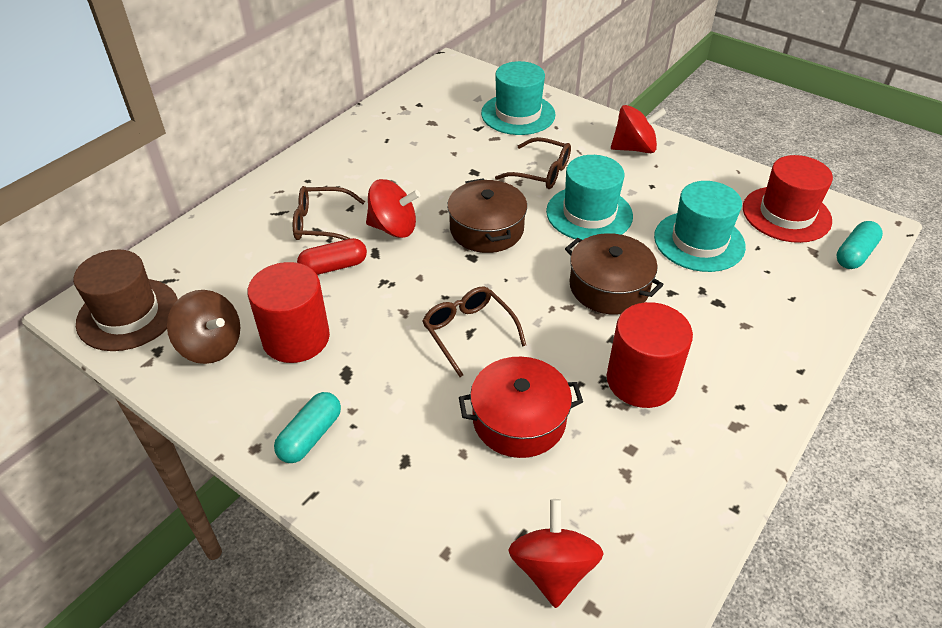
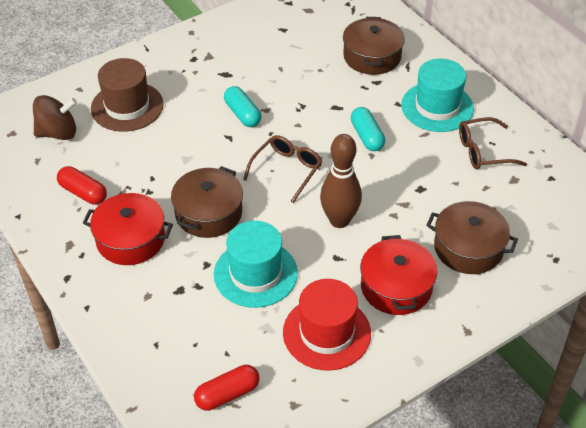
brown bowling pin: 0 -> 1
brown glasses: 3 -> 2
brown pot: 2 -> 3
red capsule: 1 -> 2
red cylinder: 2 -> 0
red pot: 1 -> 2
red spinning top: 3 -> 0
turquoise hat: 3 -> 2

